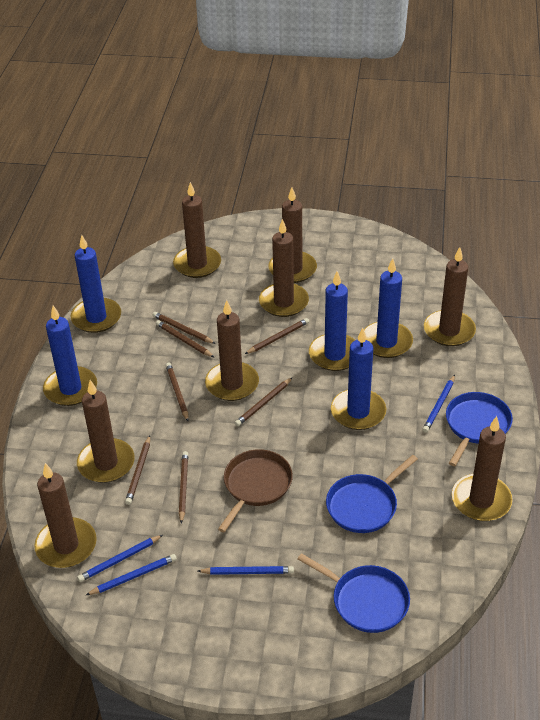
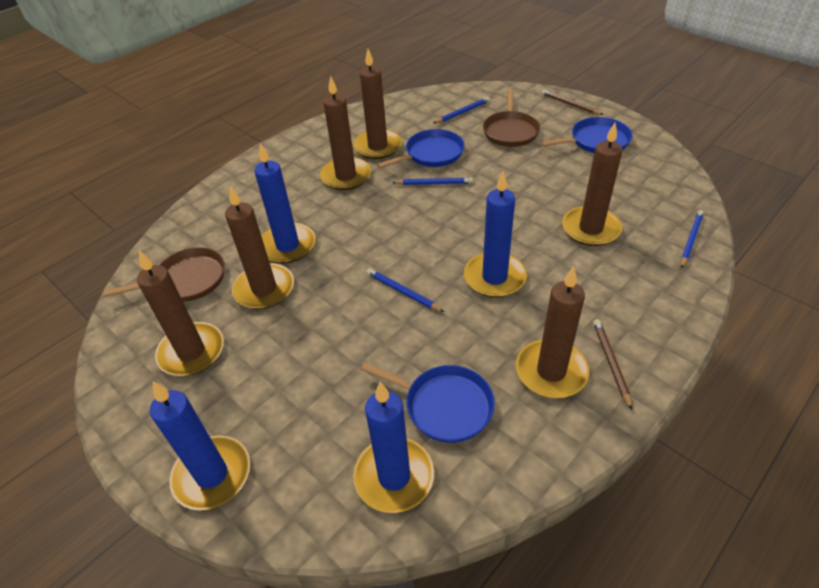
blue candle: 5 -> 4
brown candle: 8 -> 6
brown pan: 1 -> 2
brown pencil: 7 -> 2

